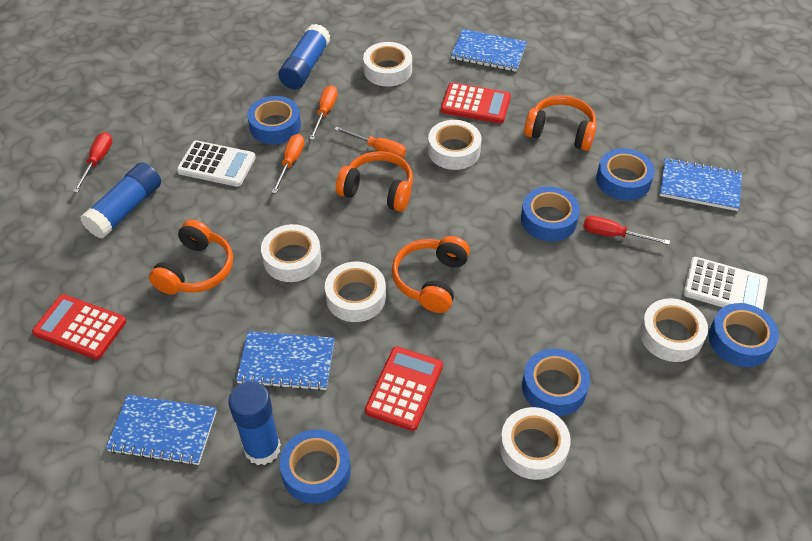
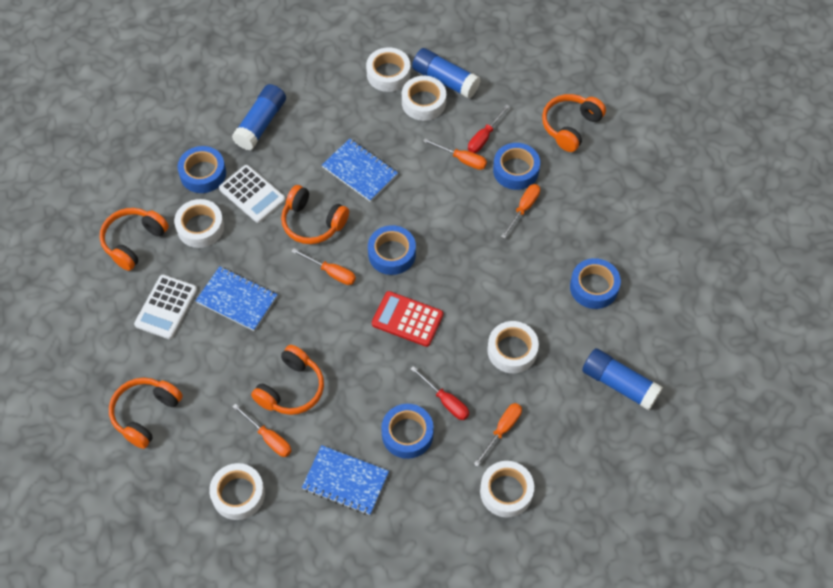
blue notebook: 4 -> 3
blue tape: 6 -> 5
orange headphones: 4 -> 5
orange screwdriver: 3 -> 5
red calculator: 3 -> 1

